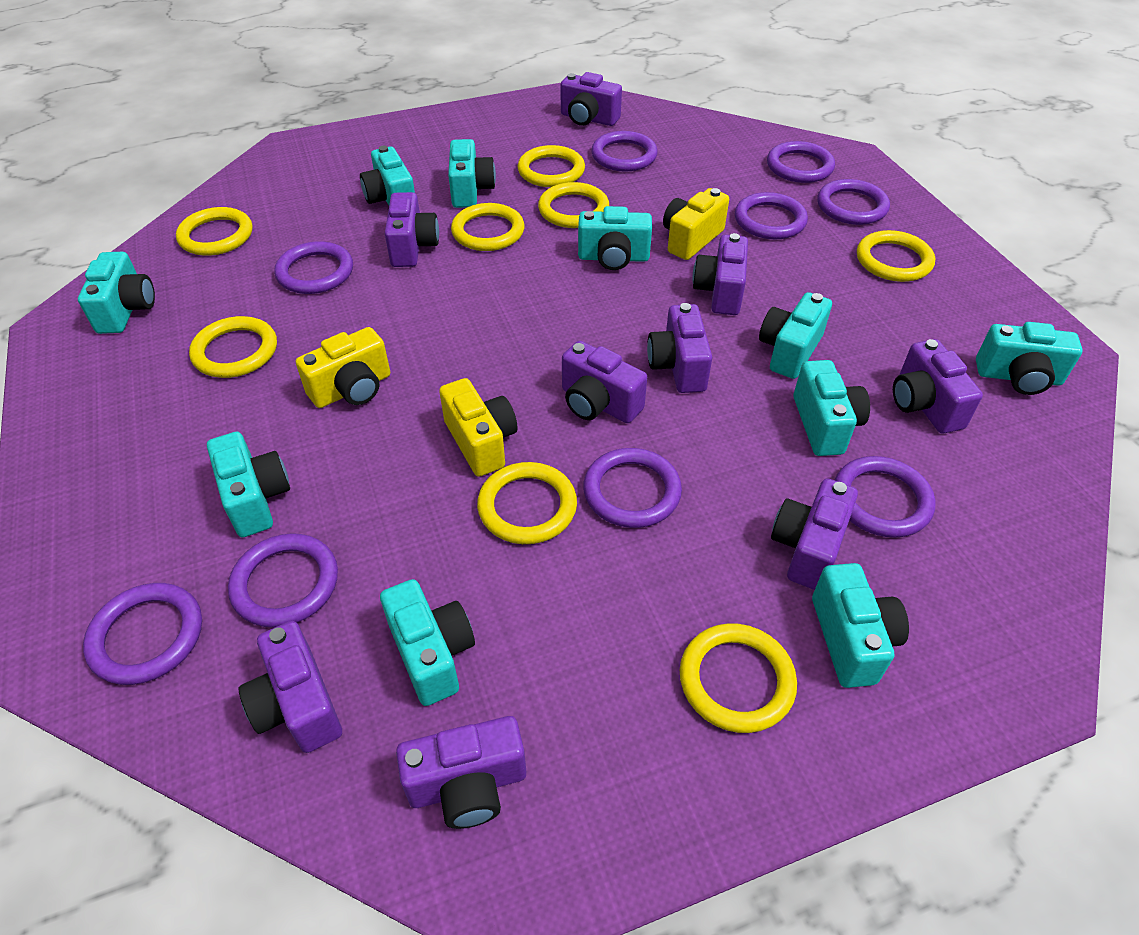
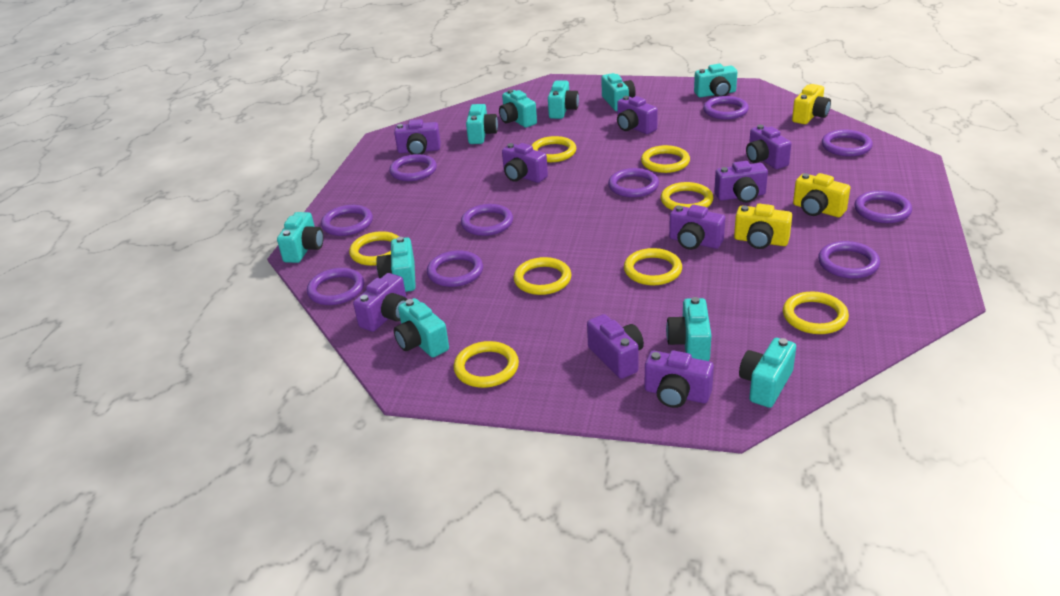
purple ring: 9 -> 10

